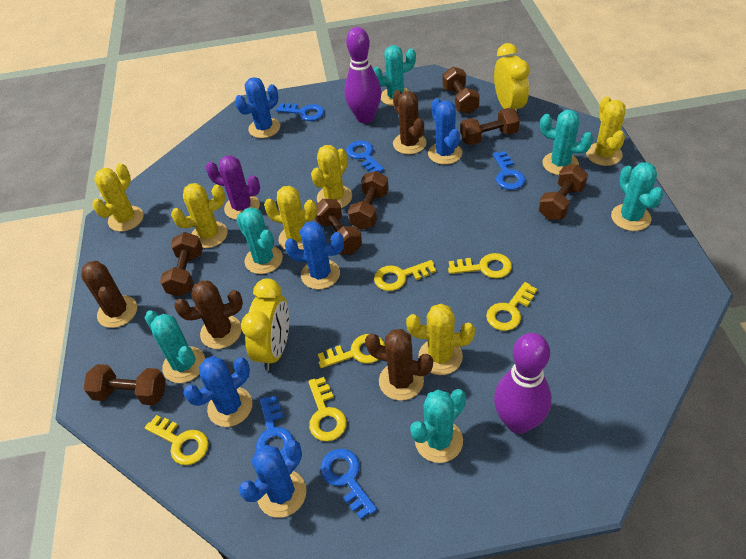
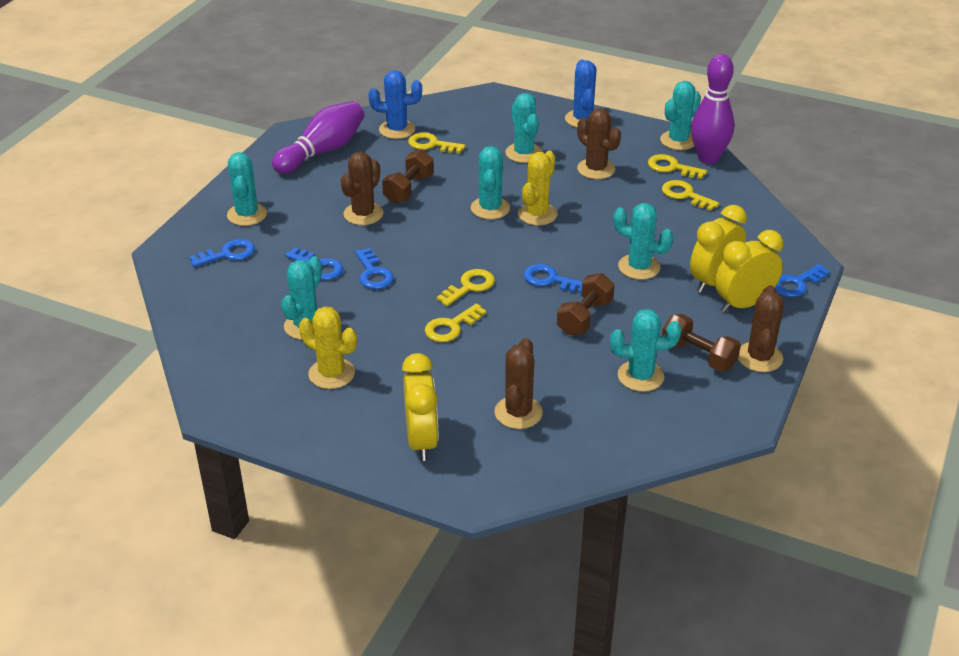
blue cactus: 5 -> 2
brown dumbbell: 7 -> 3
purple cactus: 1 -> 0
turquoise cactus: 6 -> 7
yellow cactus: 6 -> 2
yellow clock: 2 -> 3
yellow key: 6 -> 5

